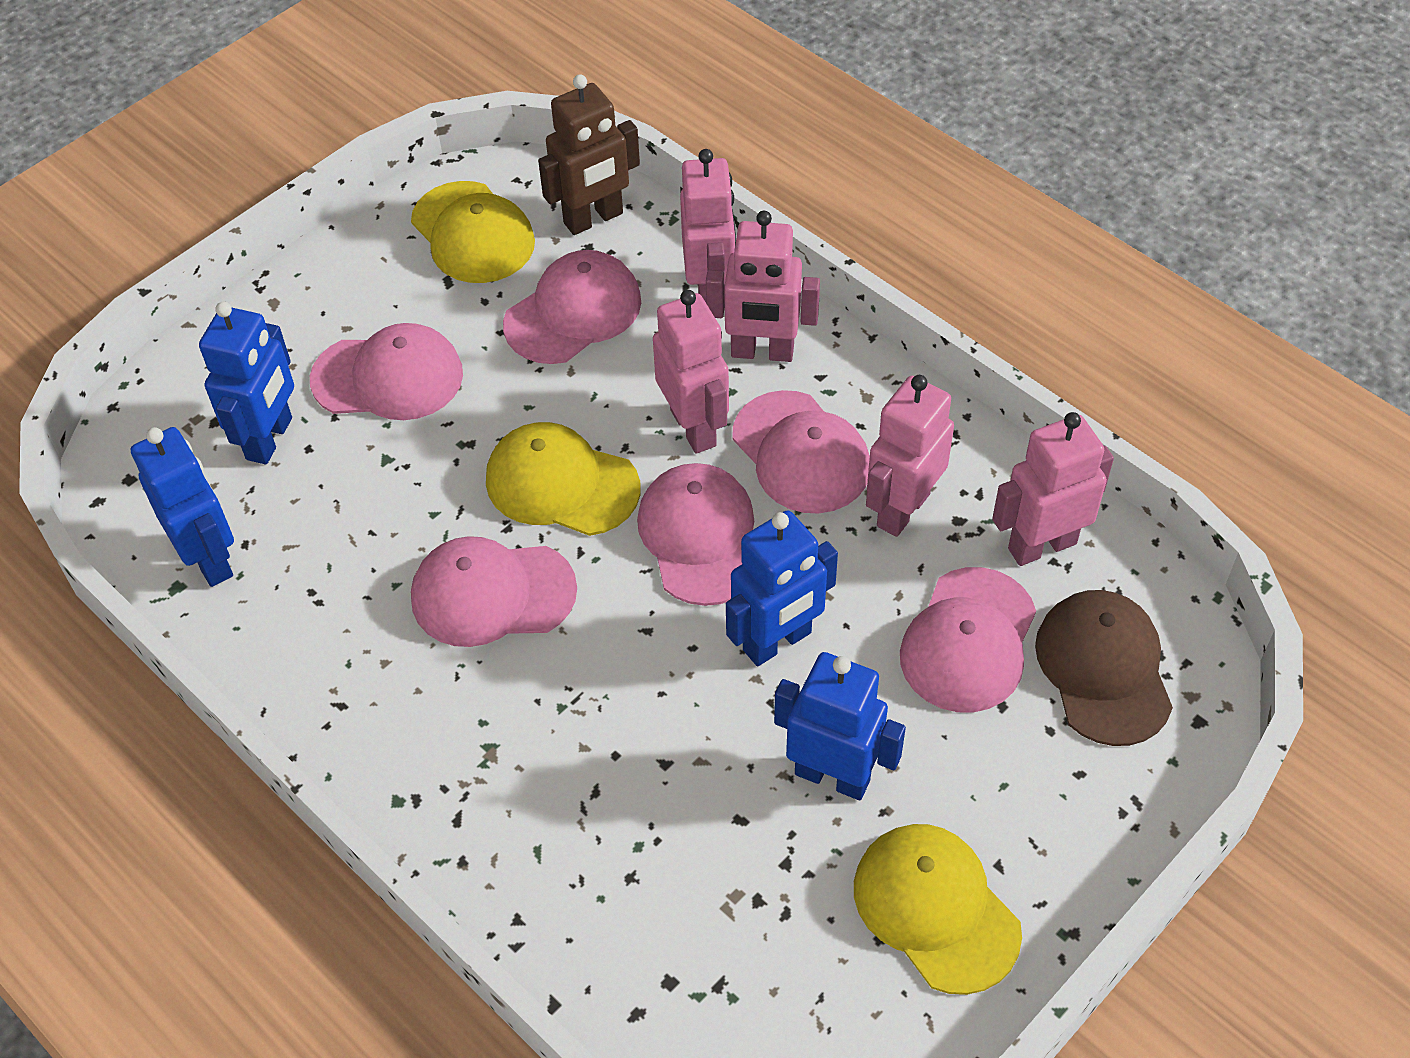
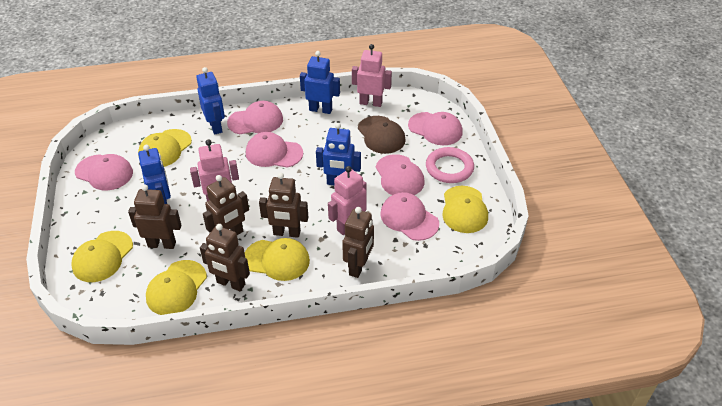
brown robot: 1 -> 5
pink ring: 0 -> 1
pink robot: 5 -> 3
yellow cap: 3 -> 5

